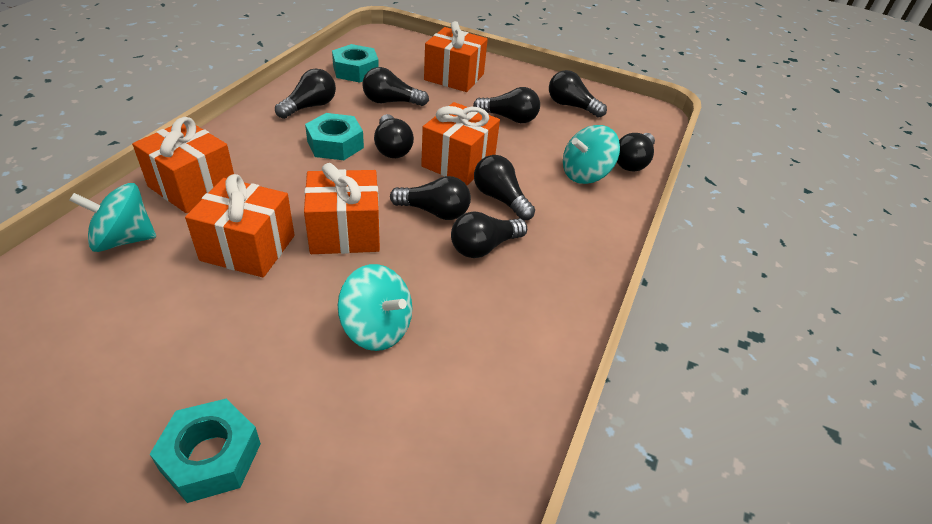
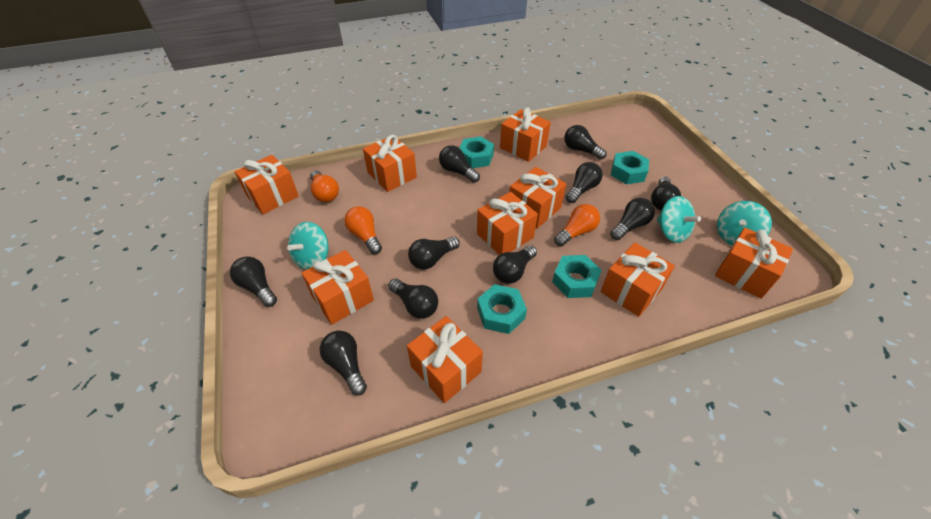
black light bulb: 9 -> 10
orange gift: 5 -> 9
orange light bulb: 0 -> 3
turquoise nut: 3 -> 4

